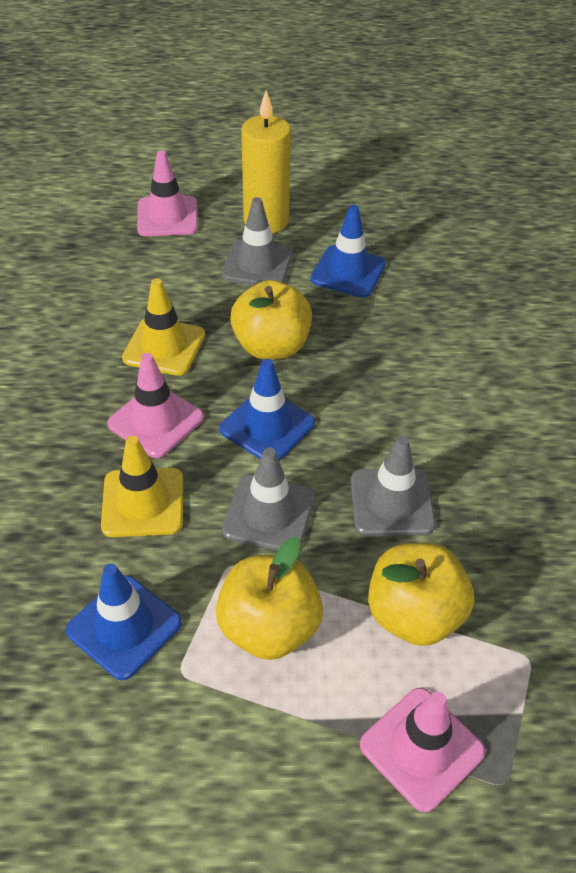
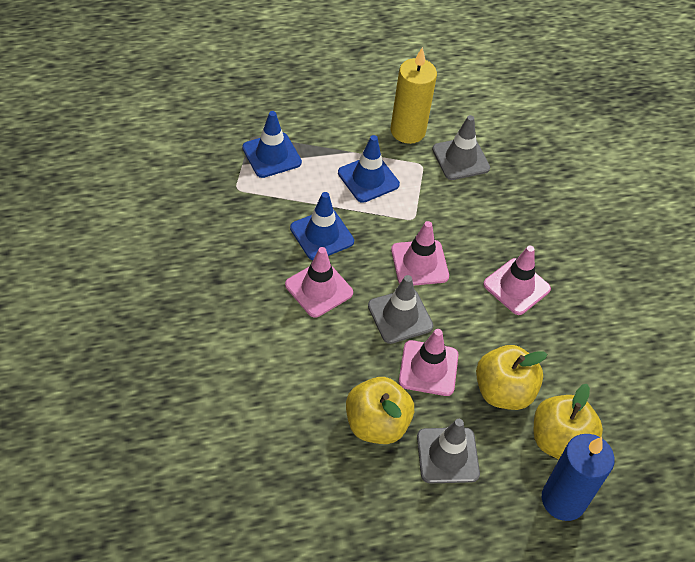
blue candle: 0 -> 1
pink traffic cone: 3 -> 4
yellow traffic cone: 2 -> 0

